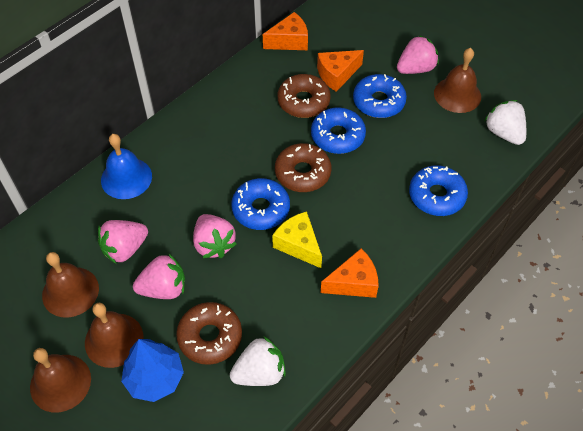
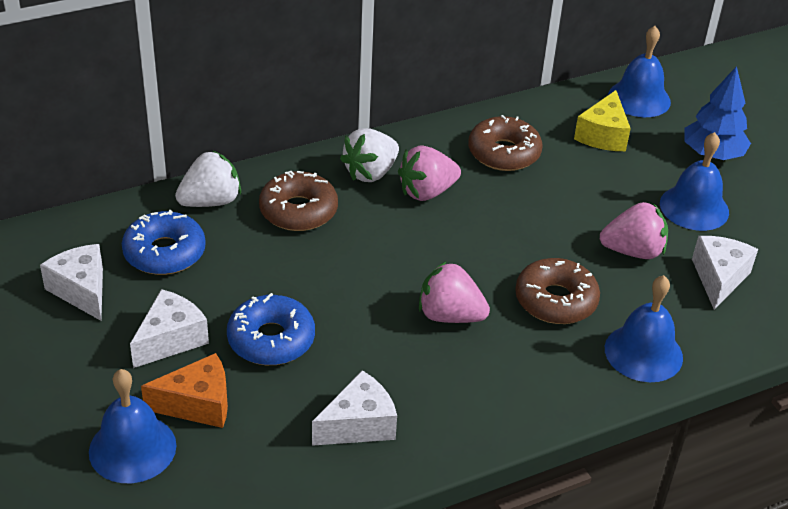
blue bell: 1 -> 4
blue donut: 4 -> 2
brown bell: 4 -> 0
orange cheese: 3 -> 1
pink strawberry: 4 -> 3
white cheese: 0 -> 4

